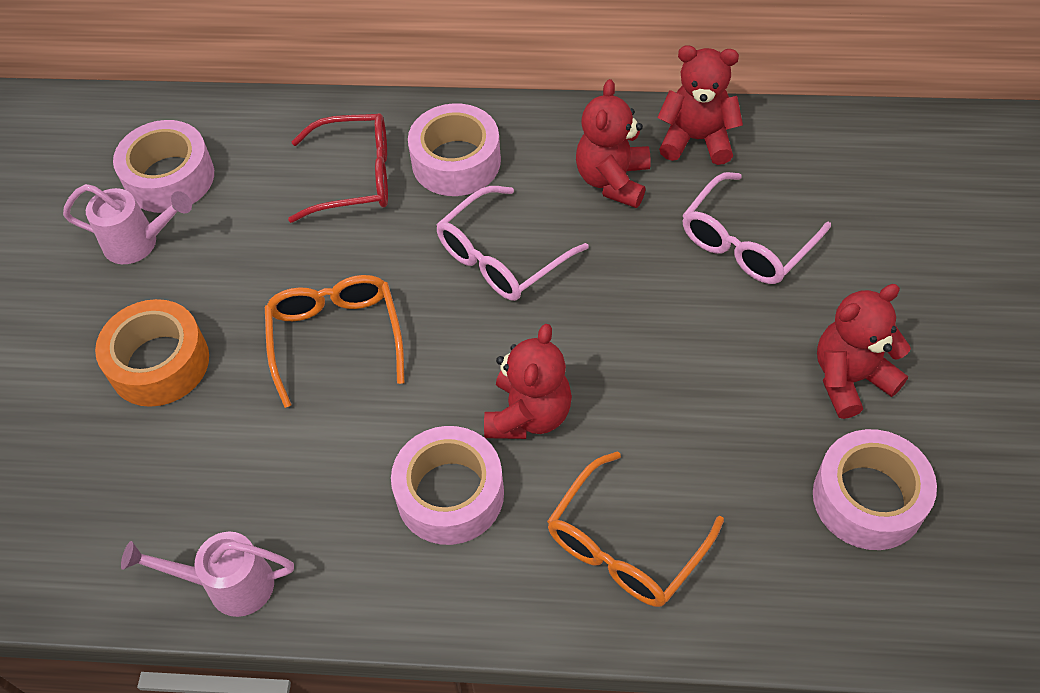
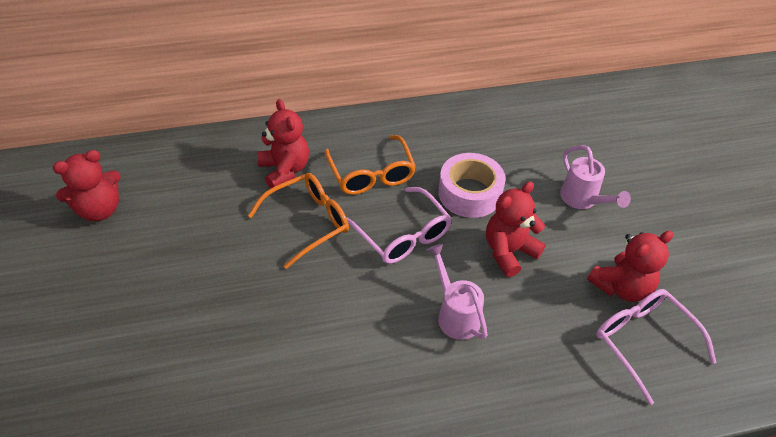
orange tape: 1 -> 0
pink tape: 4 -> 1
red glasses: 1 -> 0

